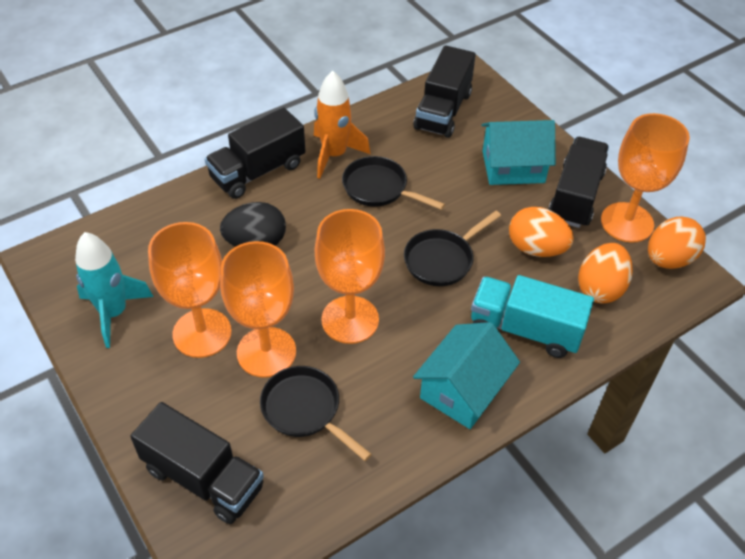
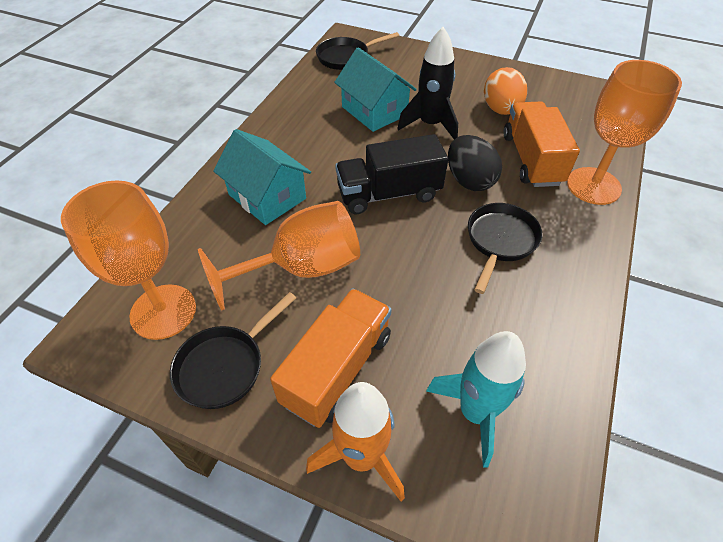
black rocket: 0 -> 1
black truck: 4 -> 1
orange egg: 3 -> 1
orange goblet: 4 -> 3
orange truck: 0 -> 2
turquoise truck: 1 -> 0

